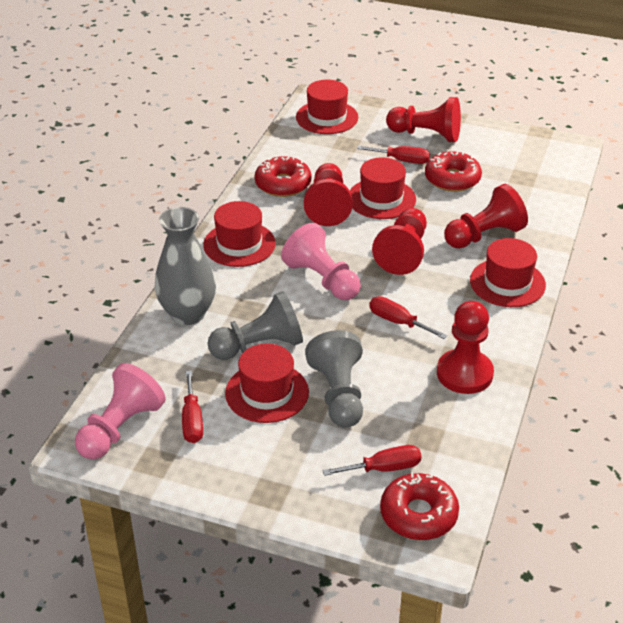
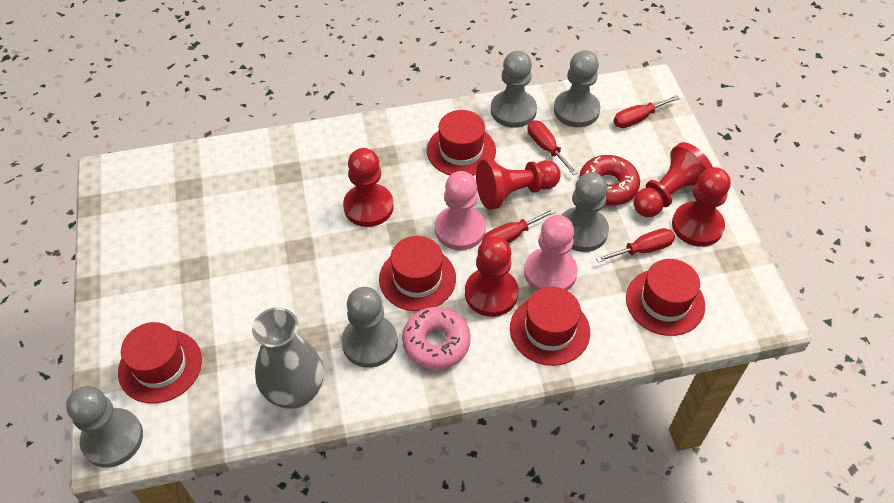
grey pawn: 2 -> 5
pink donut: 0 -> 1
red donut: 3 -> 1

